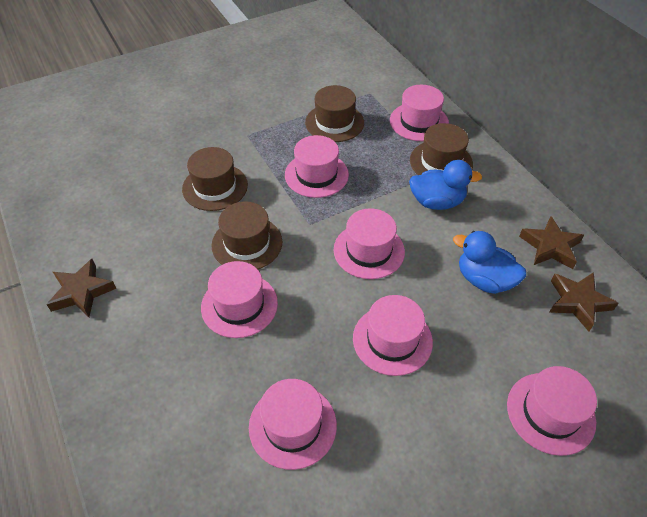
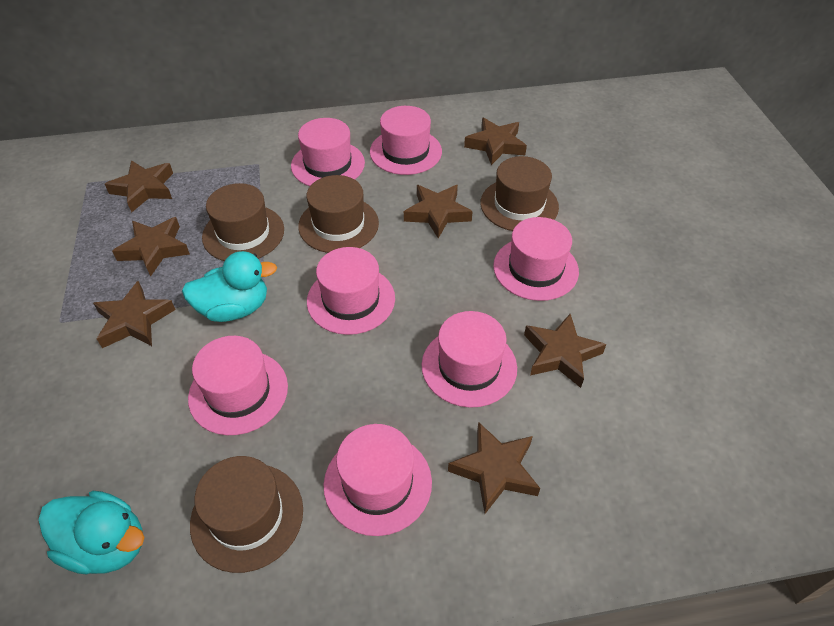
blue duck: 2 -> 0
brown star: 3 -> 7
turquoise duck: 0 -> 2

